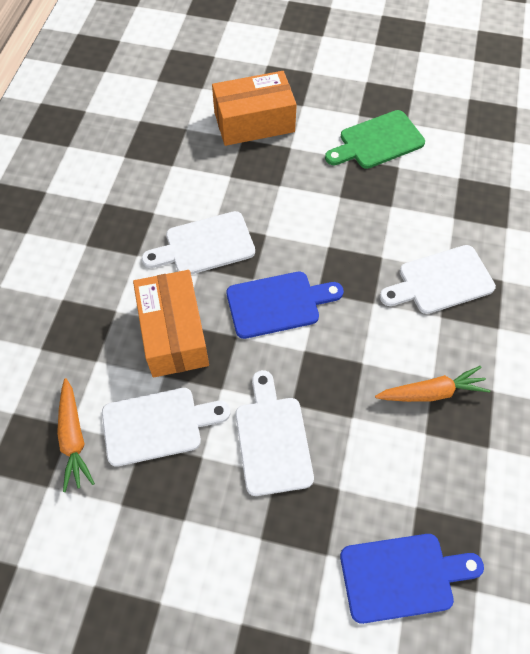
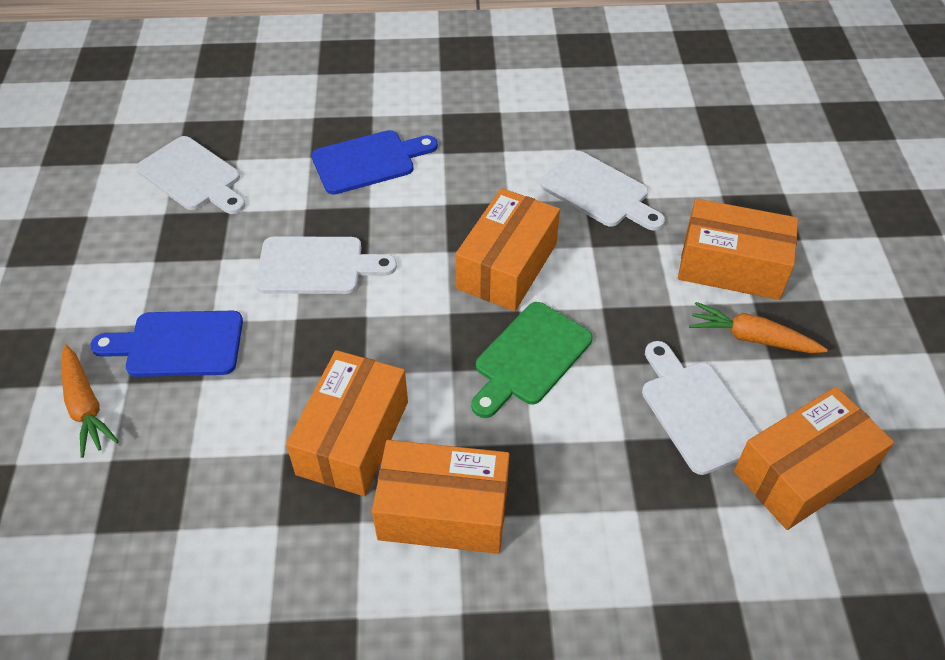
orange box: 2 -> 5

